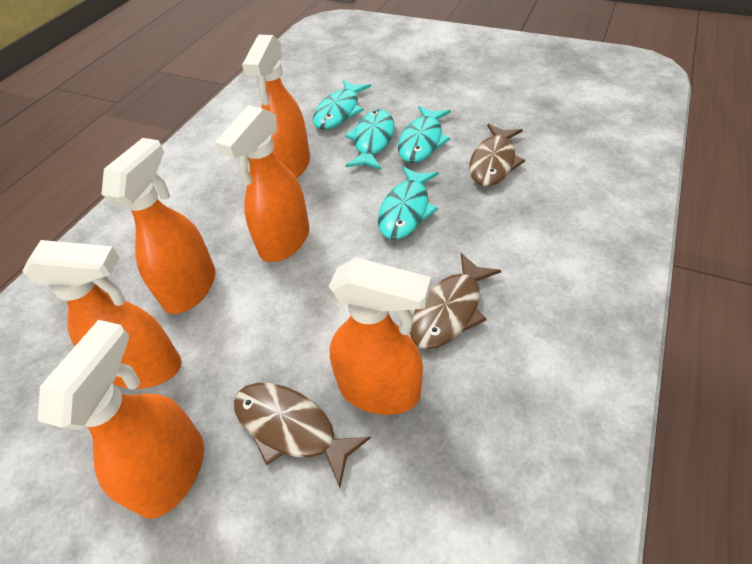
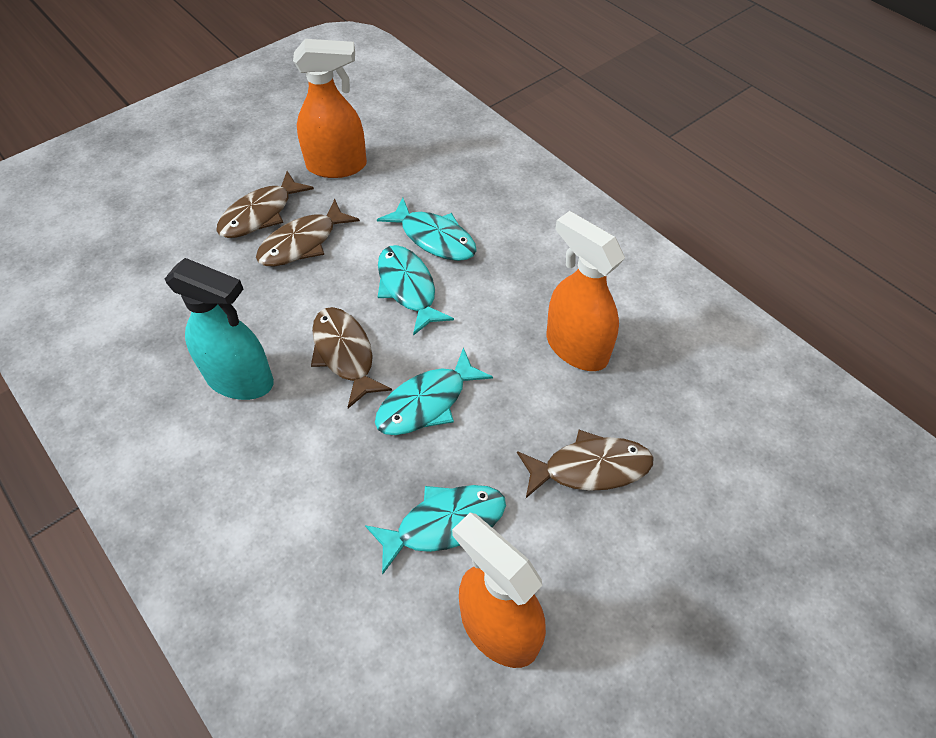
brown fish: 3 -> 4
orange spray bottle: 6 -> 3
turquoise spray bottle: 0 -> 1

